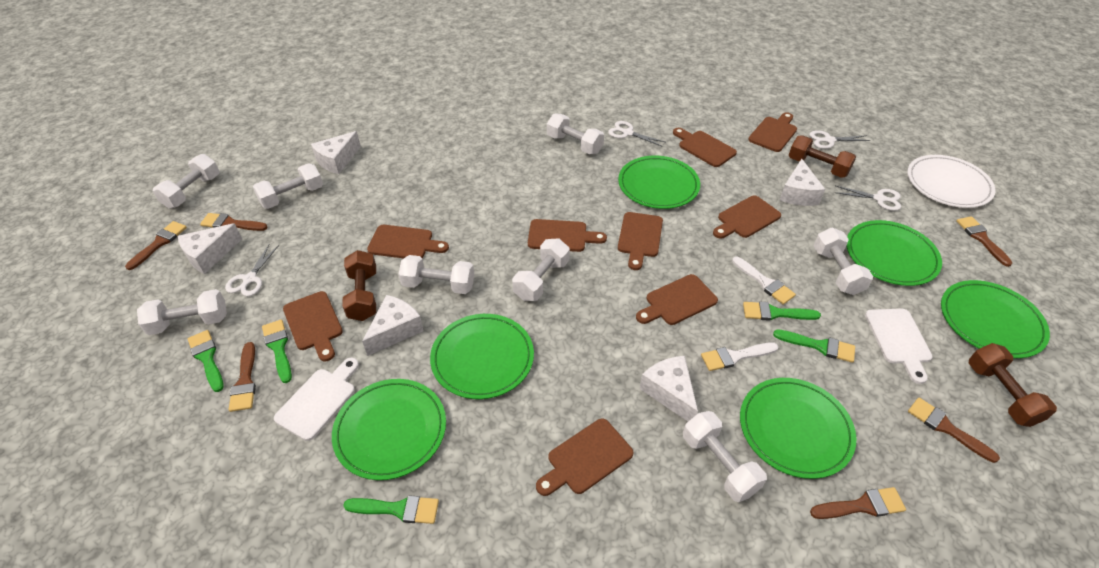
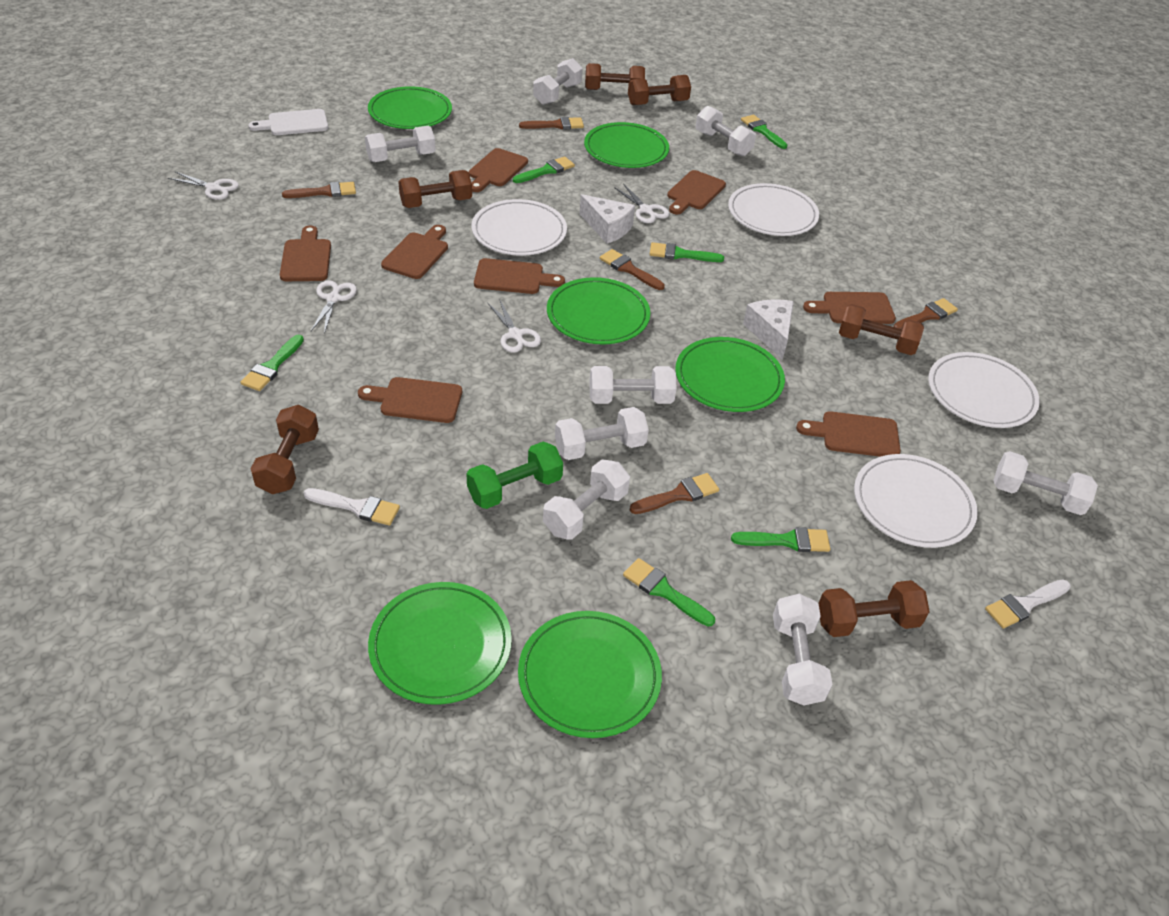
brown brush: 6 -> 5
brown cutting board: 9 -> 8
brown dumbbell: 3 -> 6
green brush: 5 -> 6
green dumbbell: 0 -> 1
white cheese: 5 -> 2
white cutting board: 2 -> 1
white plate: 1 -> 4

